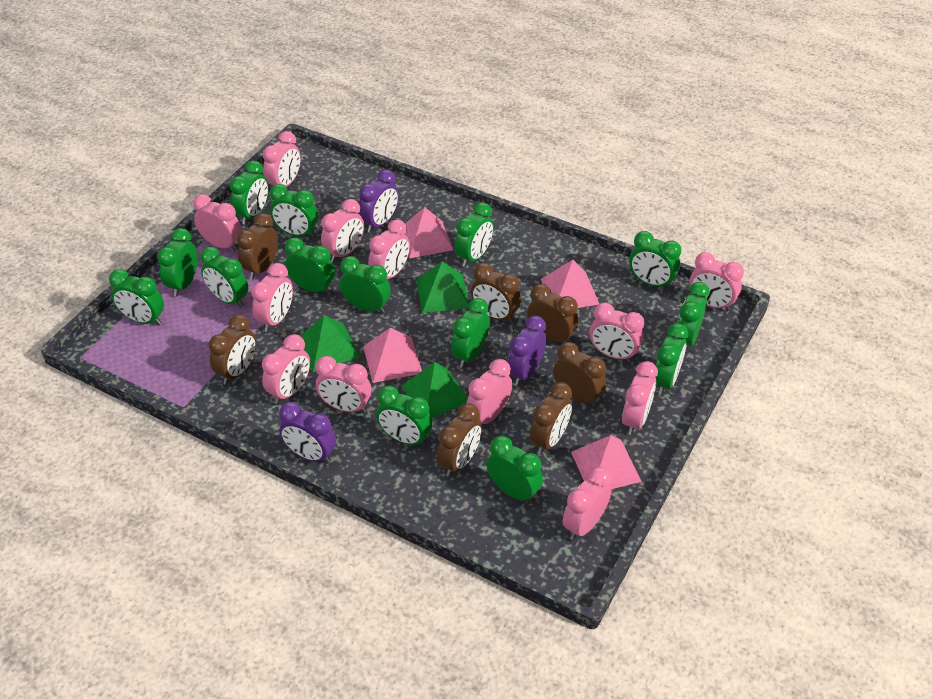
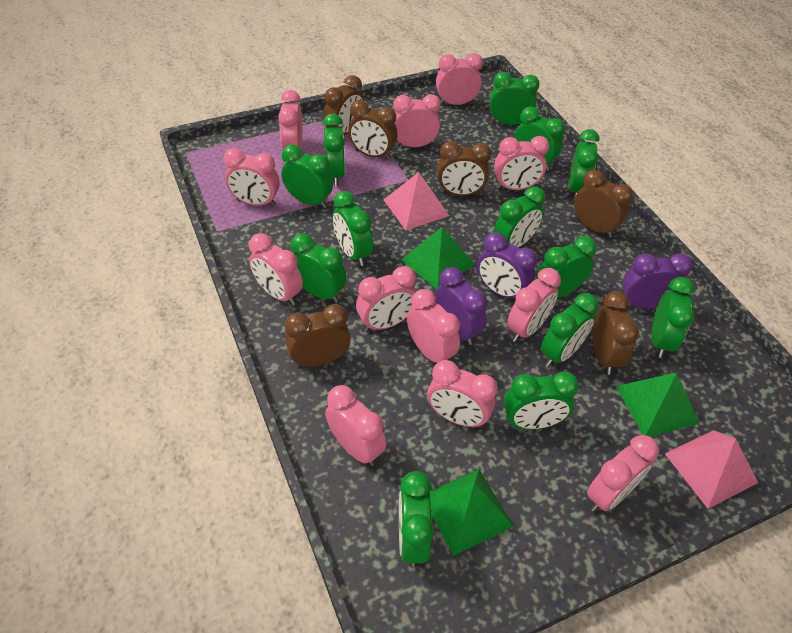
brown clock: 7 -> 6
green clock: 14 -> 13
pink pyramid: 4 -> 2

